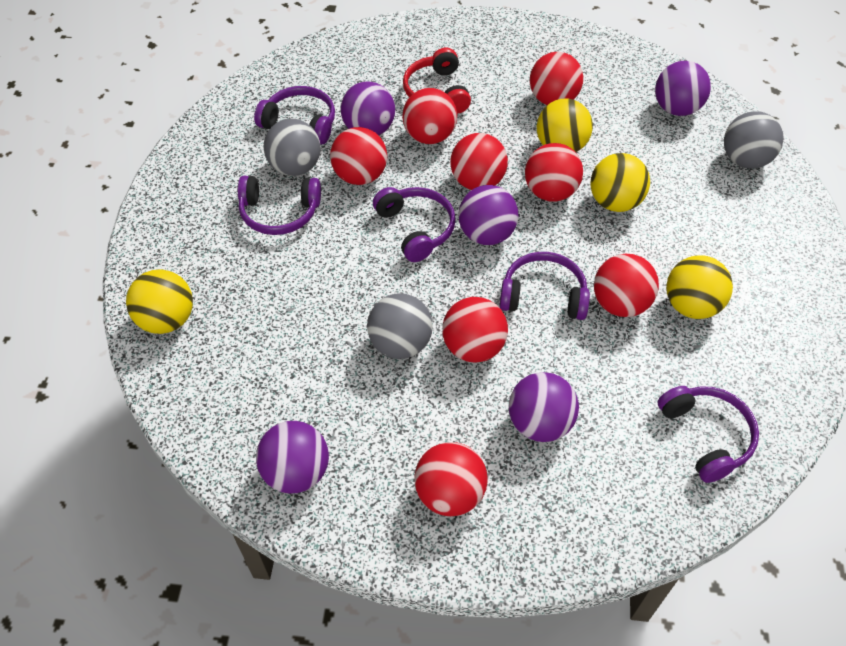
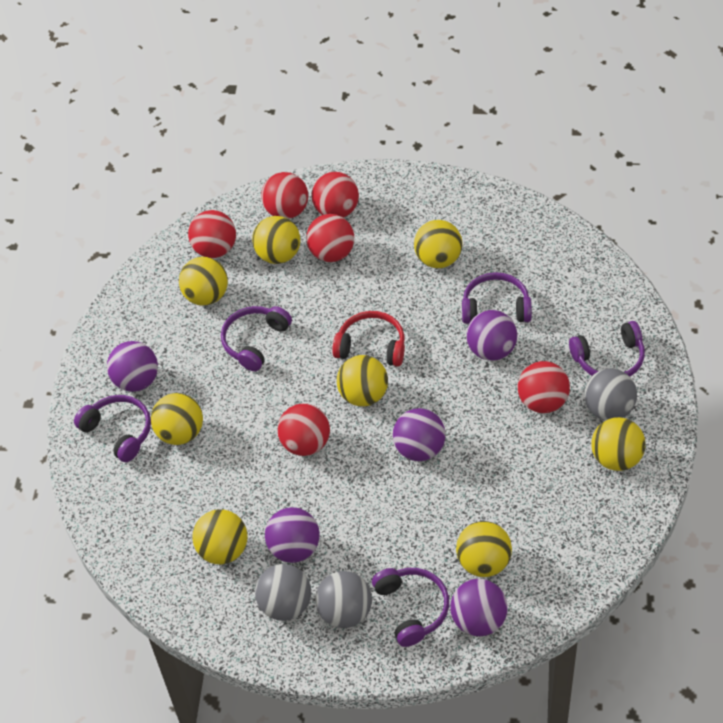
red ball: 8 -> 6
yellow ball: 4 -> 8

